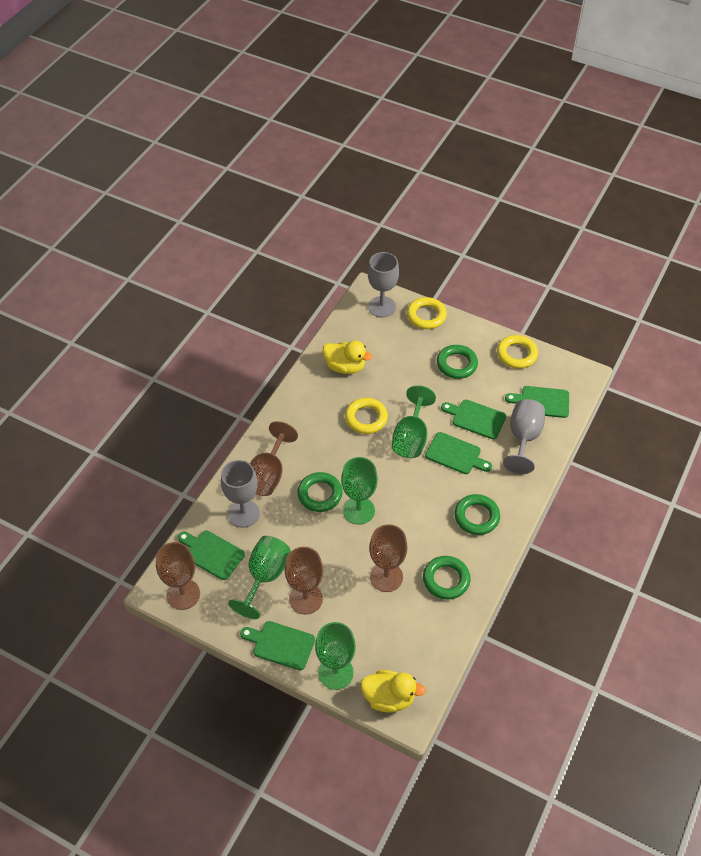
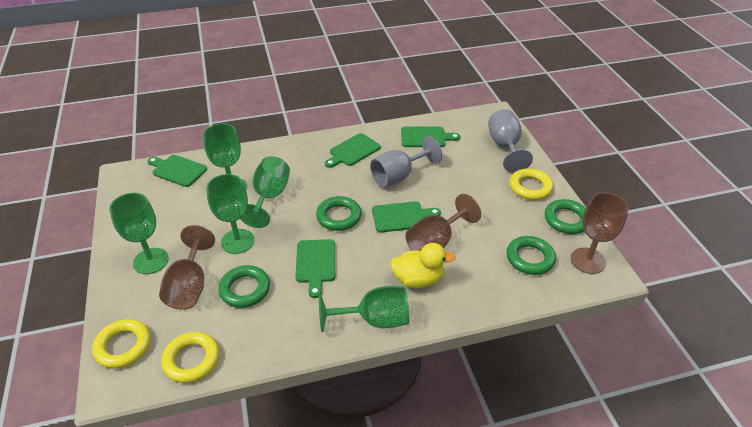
brown goblet: 4 -> 3
green goblet: 4 -> 5
grey goblet: 3 -> 2
yellow duck: 2 -> 1

